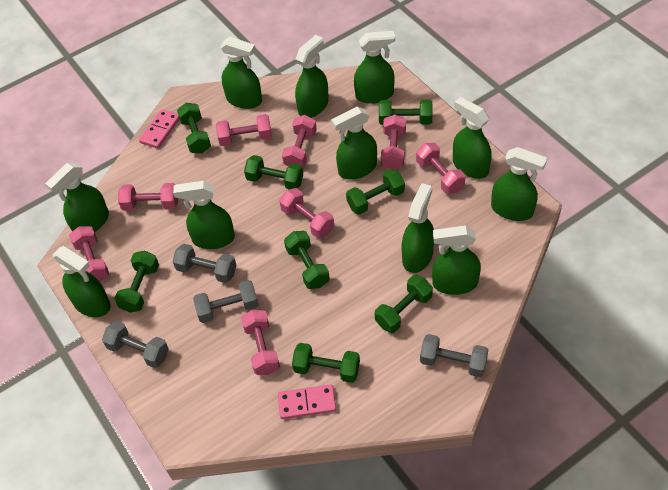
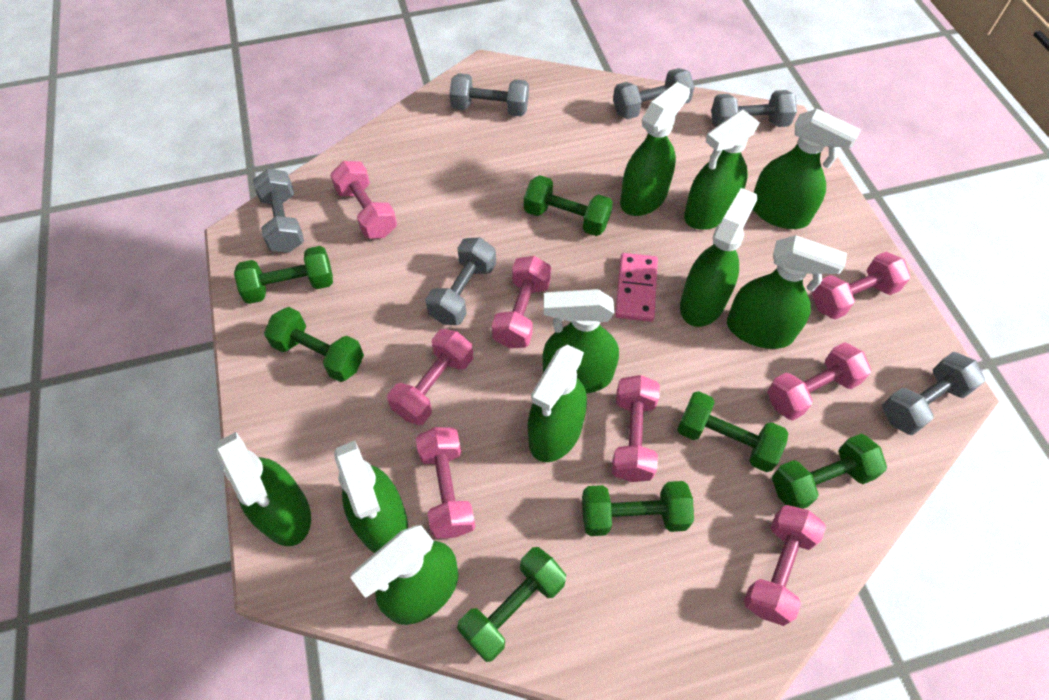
green dumbbell: 8 -> 7
green spray bottle: 11 -> 10
grey dumbbell: 4 -> 6
pink domino: 2 -> 1

